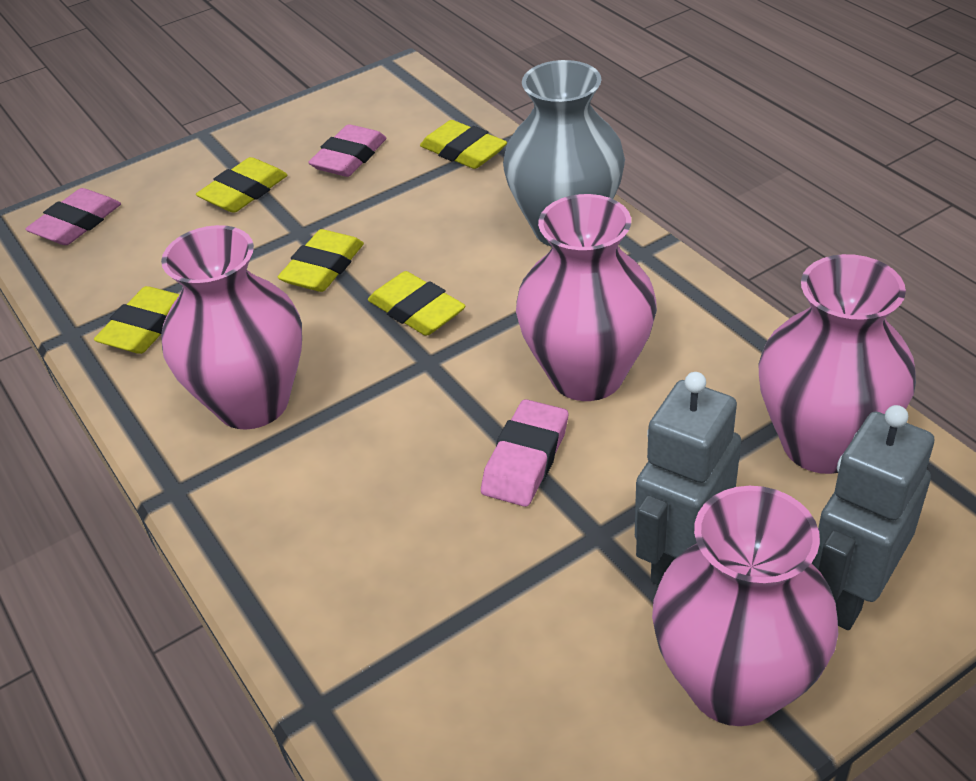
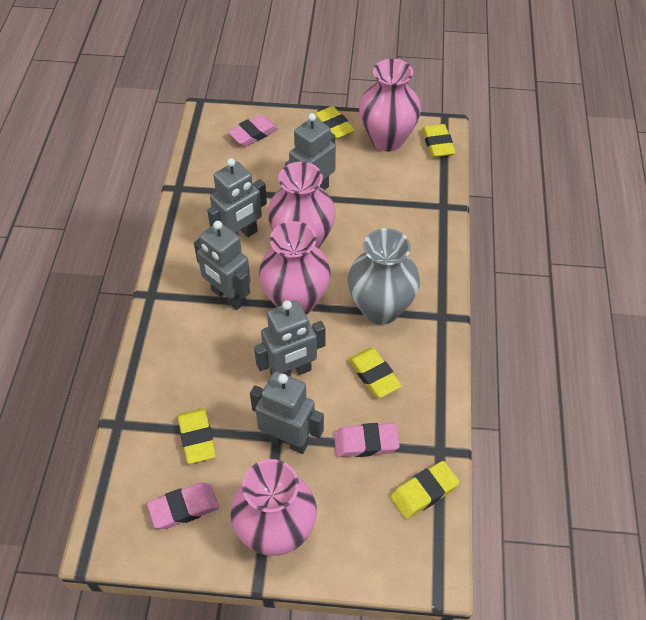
grey robot: 2 -> 5

